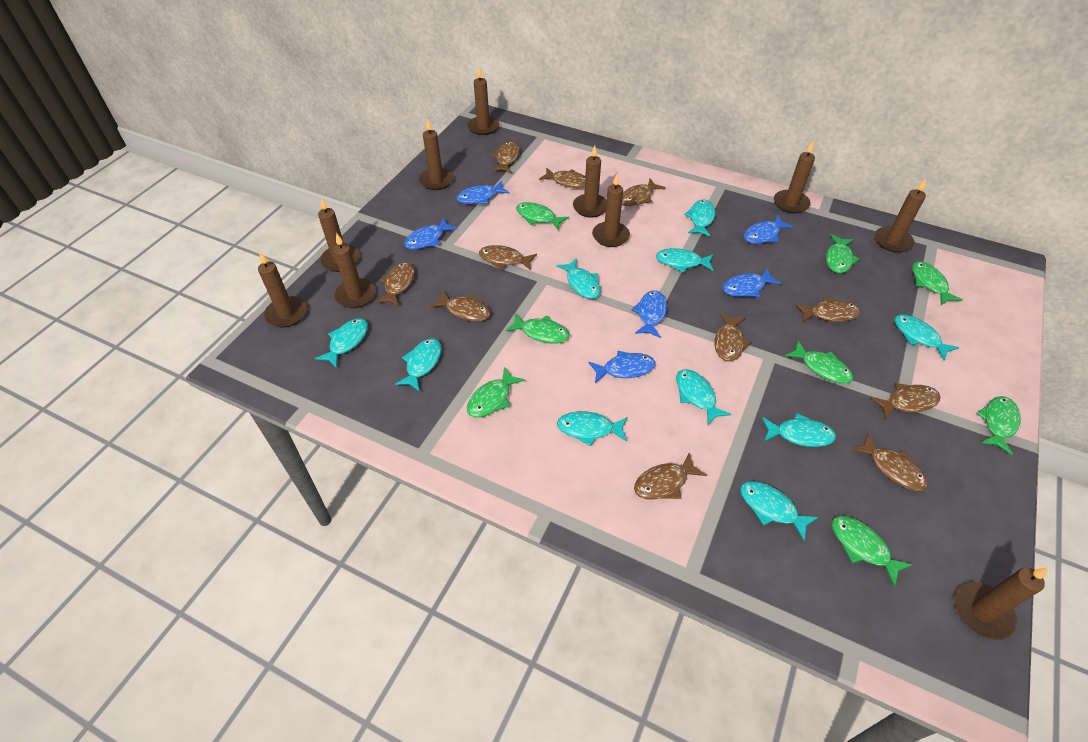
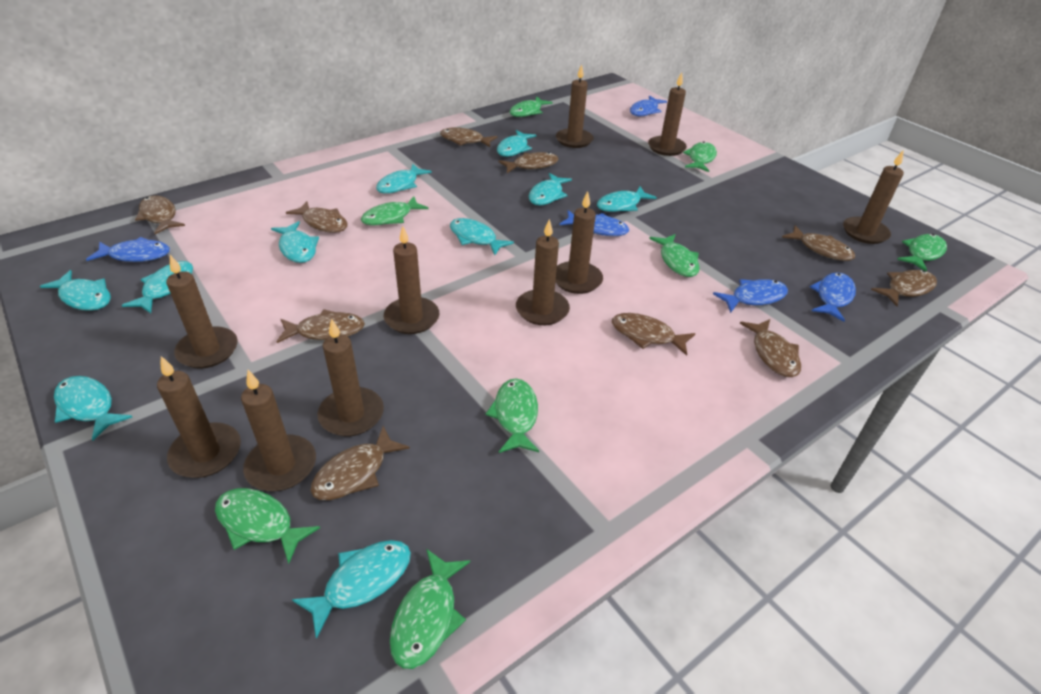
blue fish: 6 -> 5
brown fish: 11 -> 10

